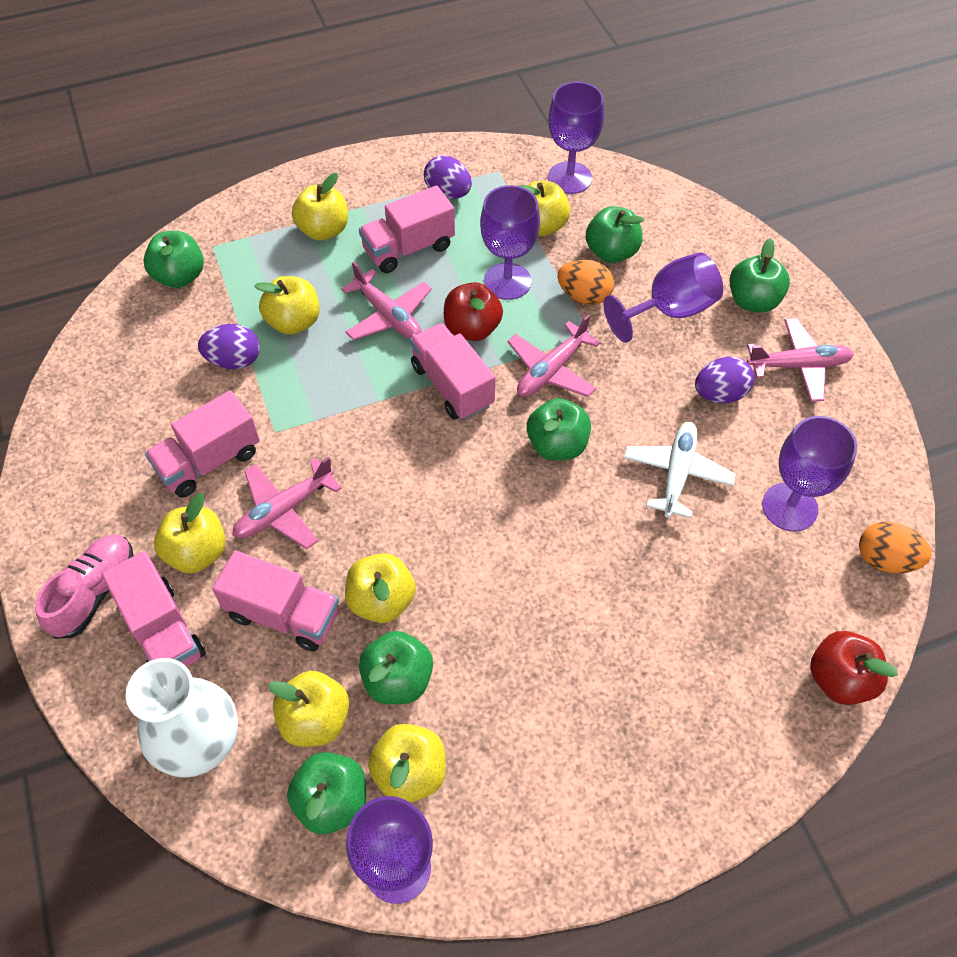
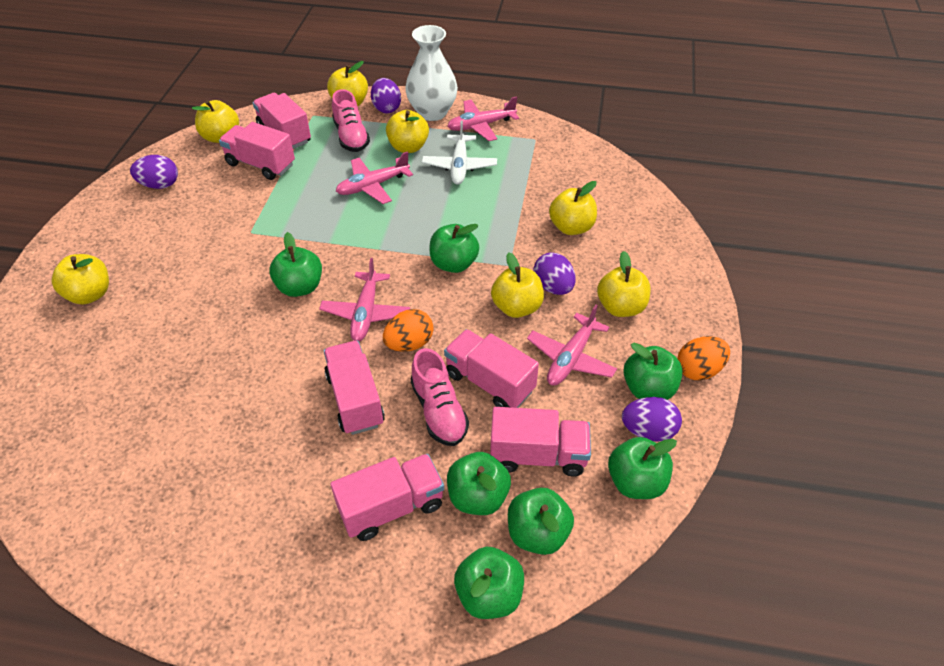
green apple: 6 -> 7
pink shoe: 1 -> 2
pink truck: 5 -> 6
purple egg: 3 -> 4
purple goblet: 5 -> 0
red apple: 2 -> 0

